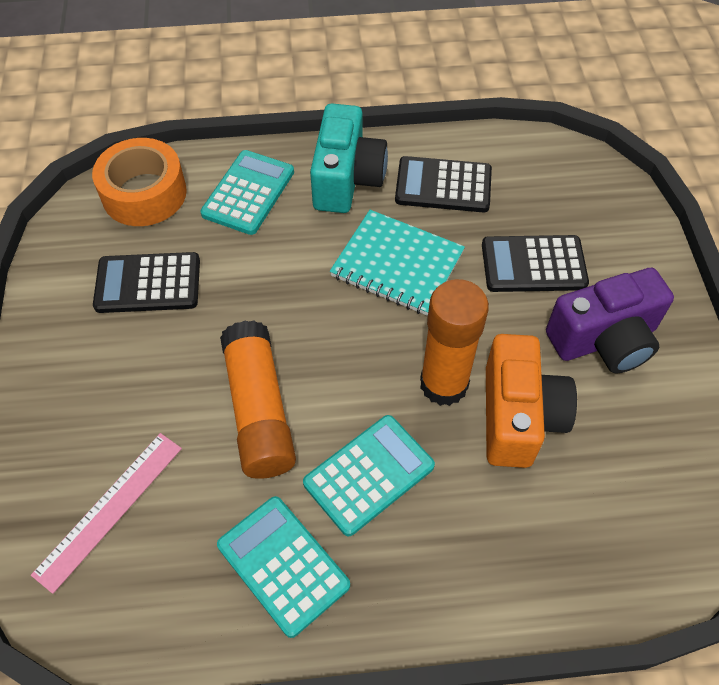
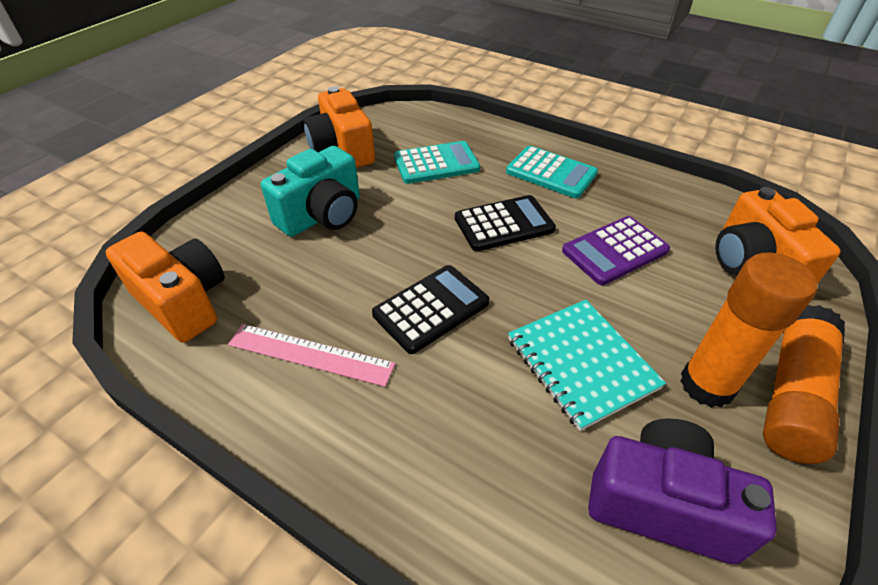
black calculator: 3 -> 2
orange camera: 1 -> 3
orange tape: 1 -> 0
purple calculator: 0 -> 1
turquoise calculator: 3 -> 2

